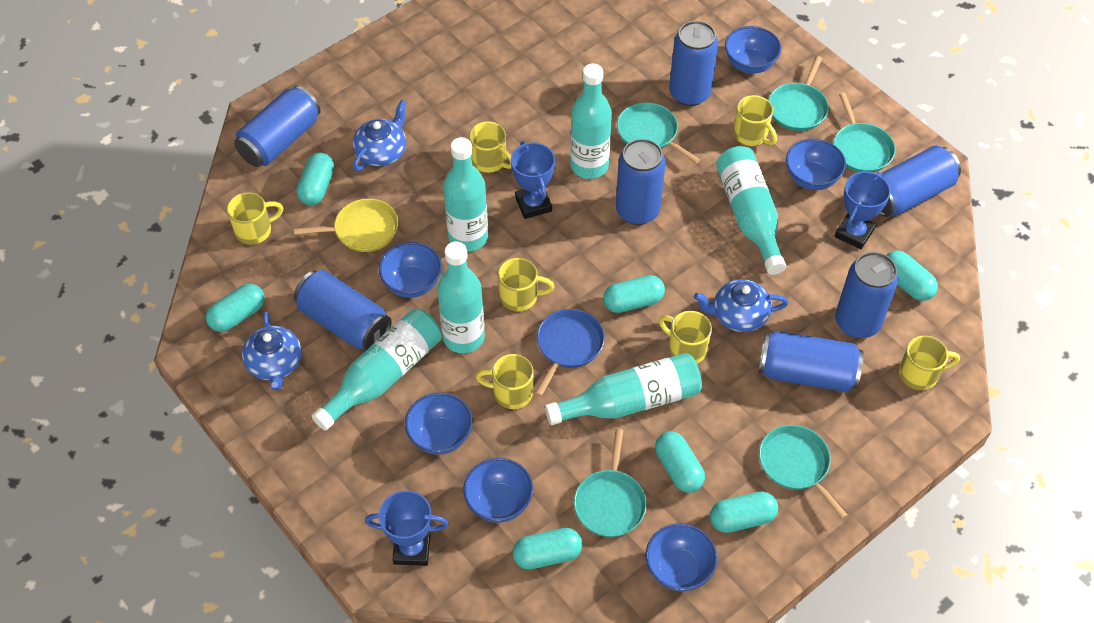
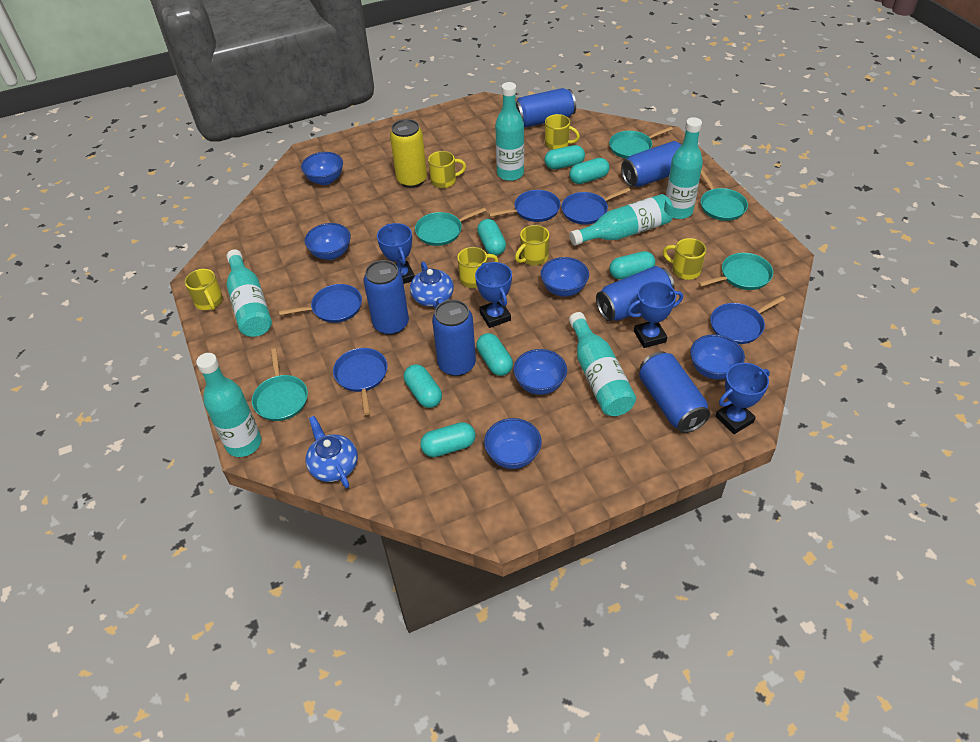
blue can: 7 -> 6
blue pan: 1 -> 5
blue teapot: 3 -> 2
blue trophy: 3 -> 4
yellow can: 0 -> 1
yellow mug: 7 -> 6
yellow pan: 1 -> 0

